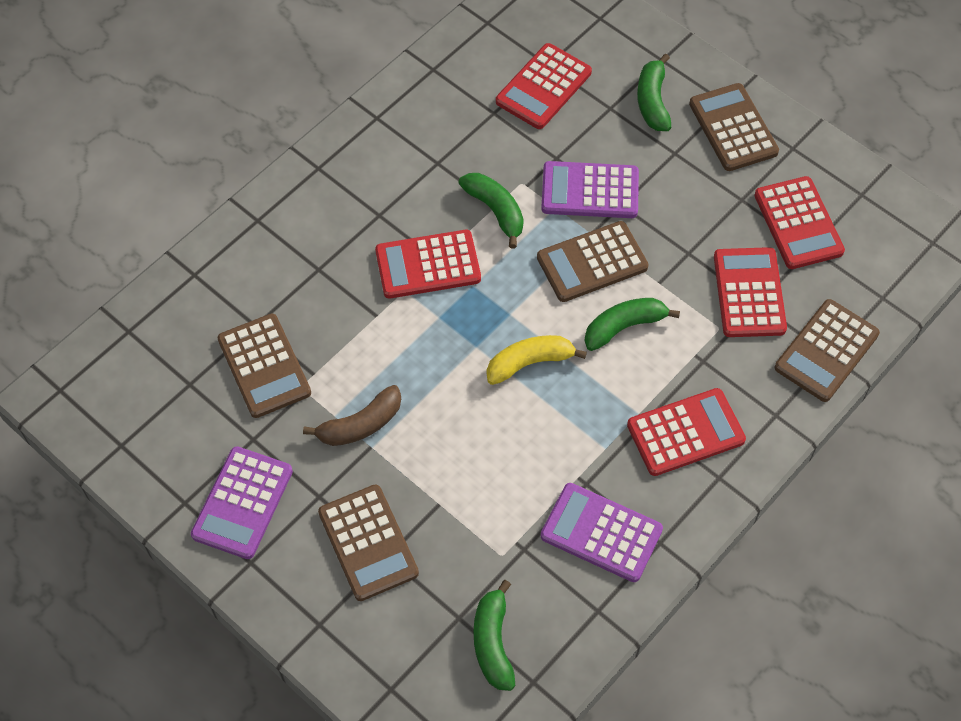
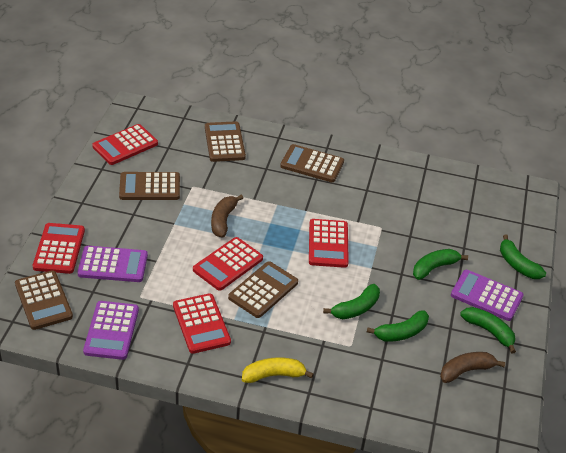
brown banana: 1 -> 2
green banana: 4 -> 5

